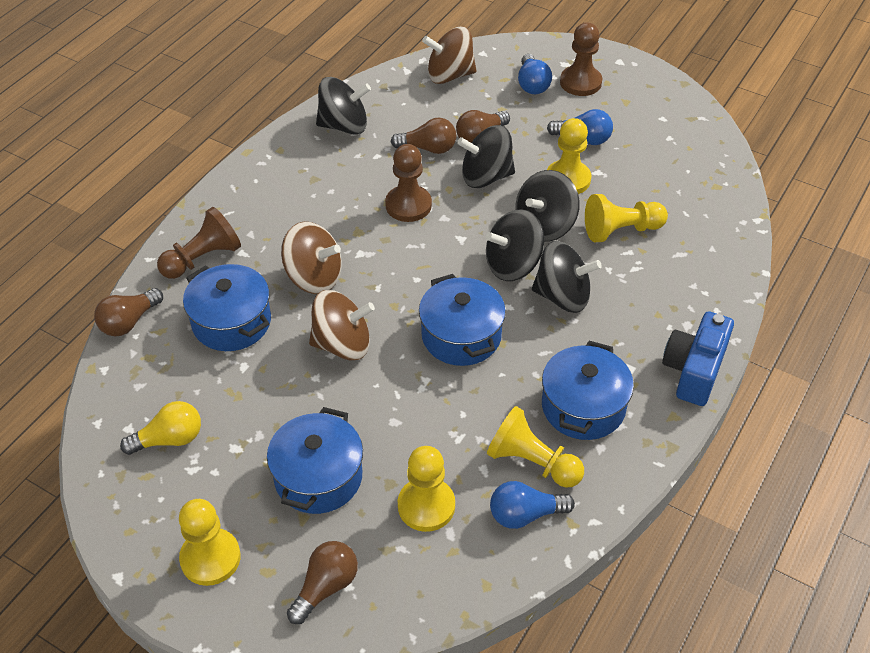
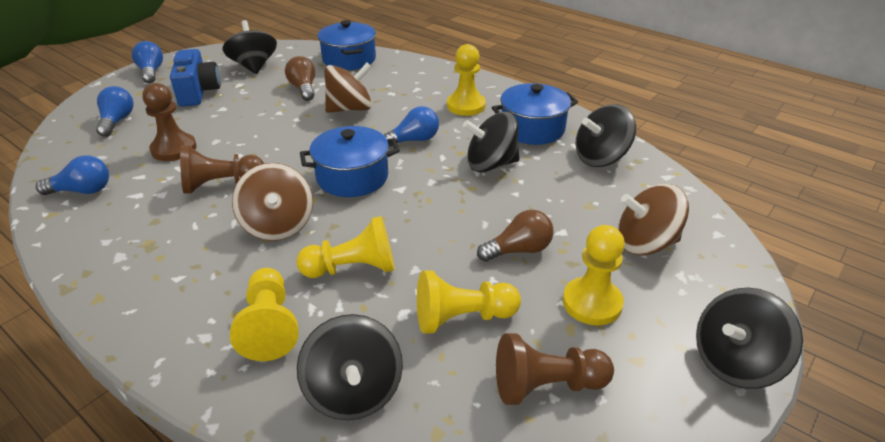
blue light bulb: 3 -> 4
blue pot: 4 -> 3
brown light bulb: 4 -> 2
yellow light bulb: 1 -> 0

